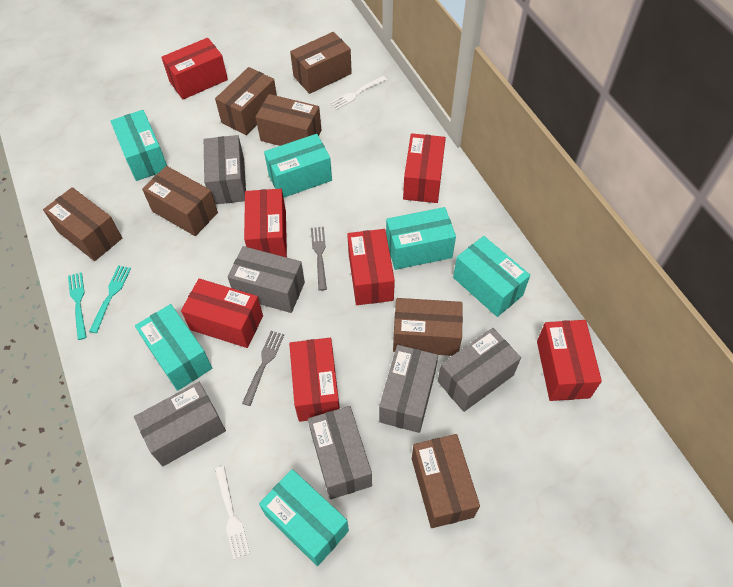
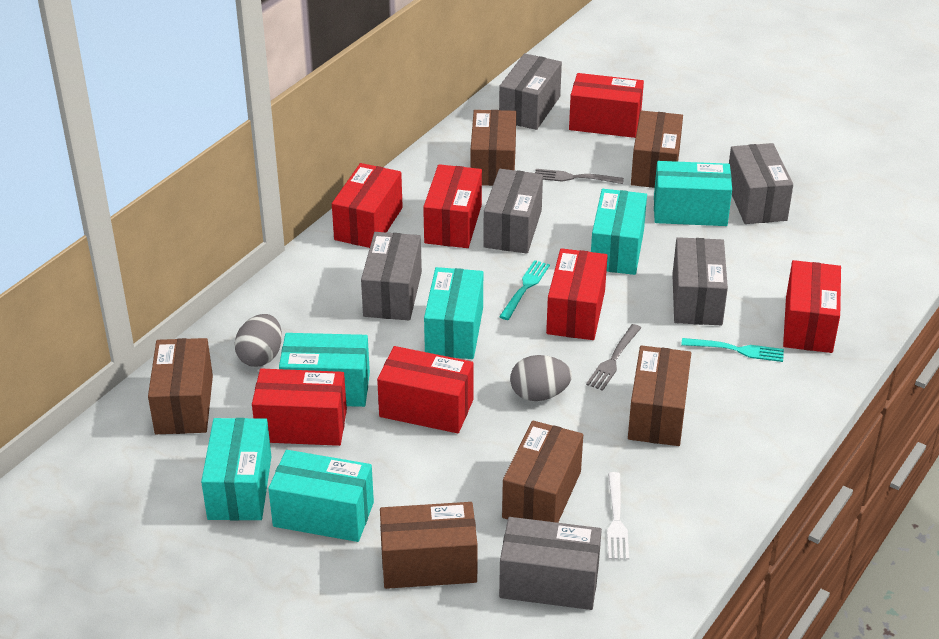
brown box: 7 -> 6
grey egg: 0 -> 2
white fork: 2 -> 1

